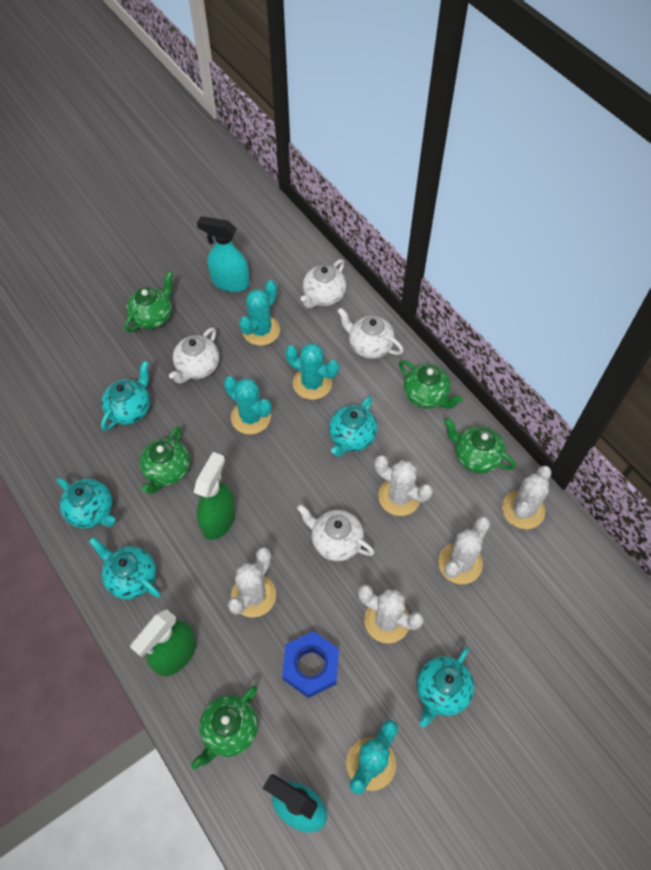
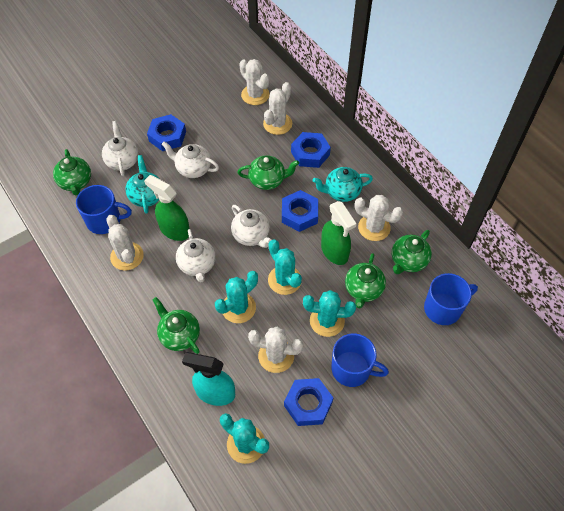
blue mug: 0 -> 3
blue nut: 1 -> 4
turquoise spray bottle: 2 -> 1
turquoise teapot: 5 -> 2

